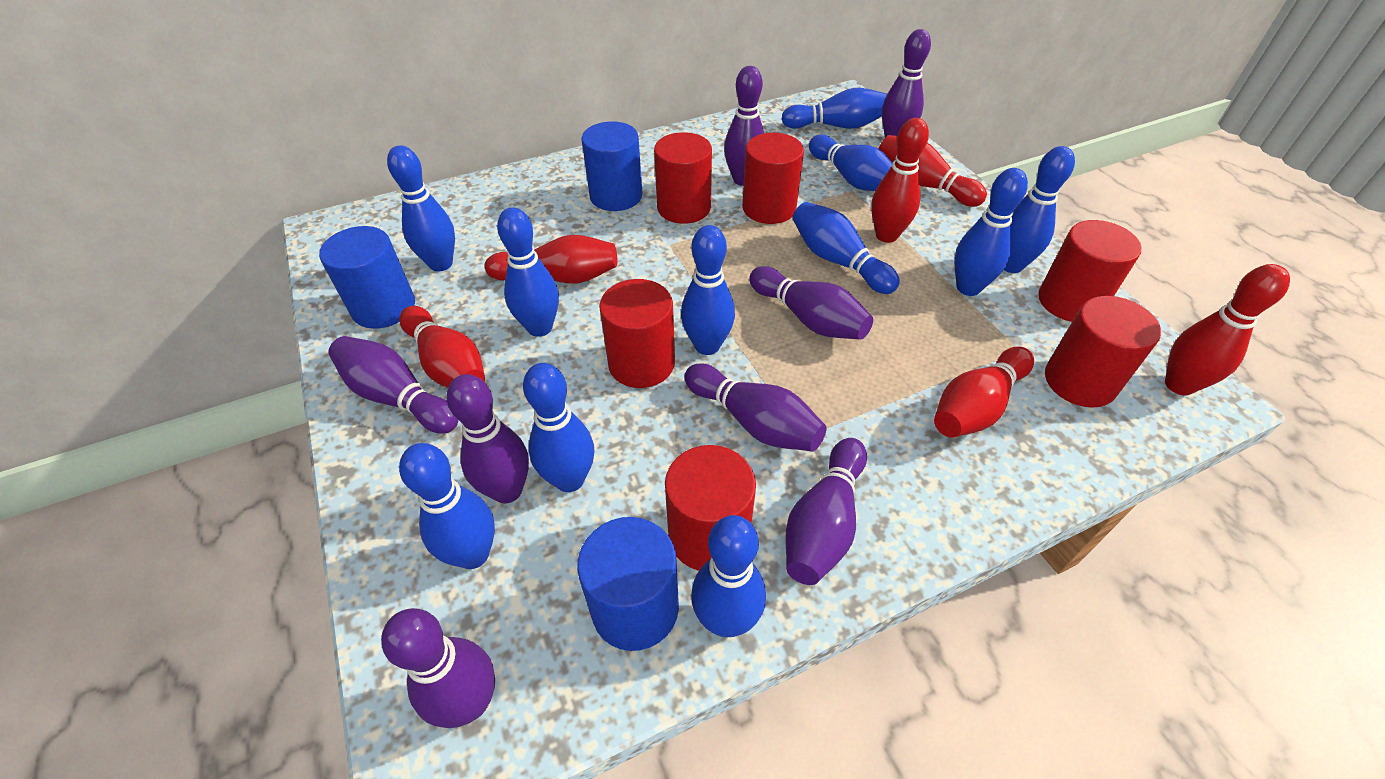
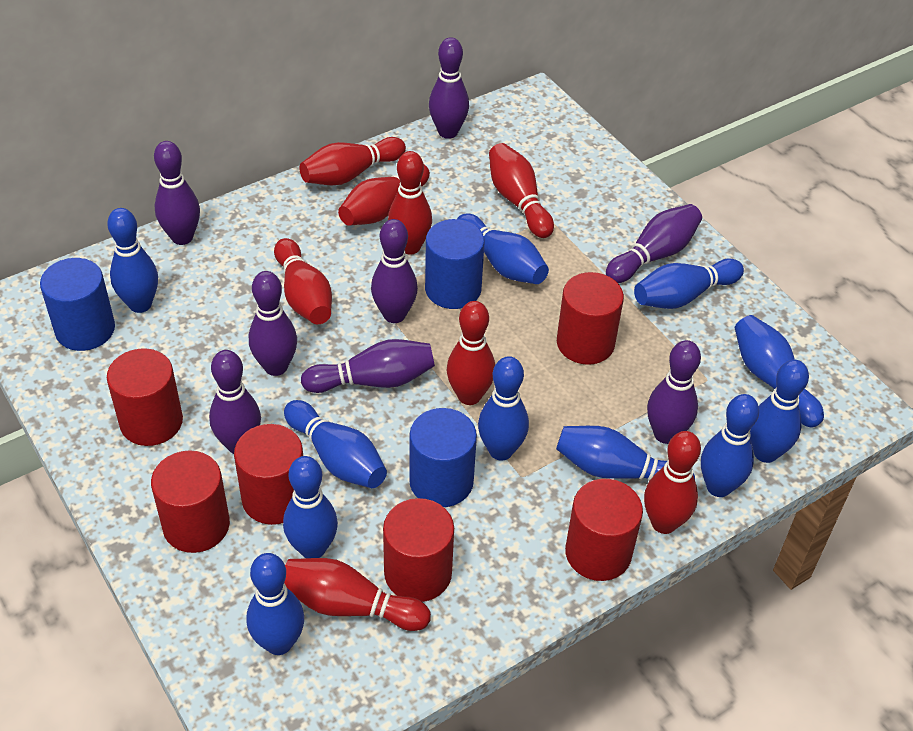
red bowling pin: 6 -> 8

